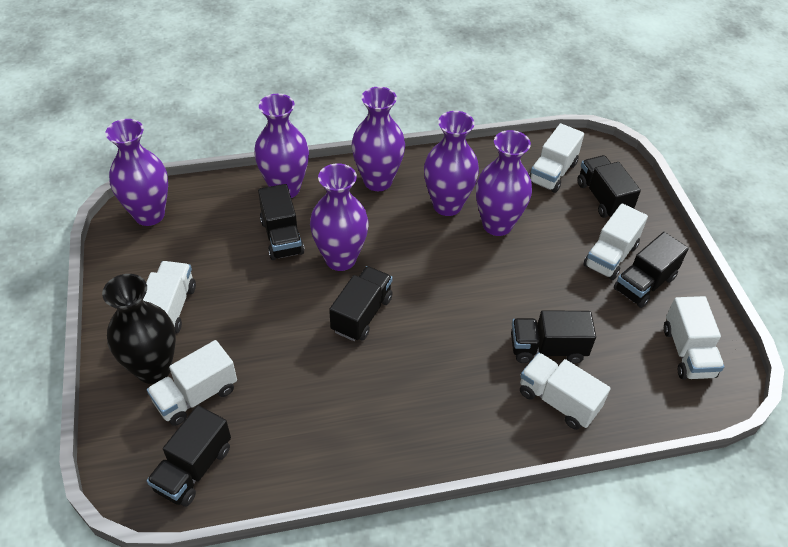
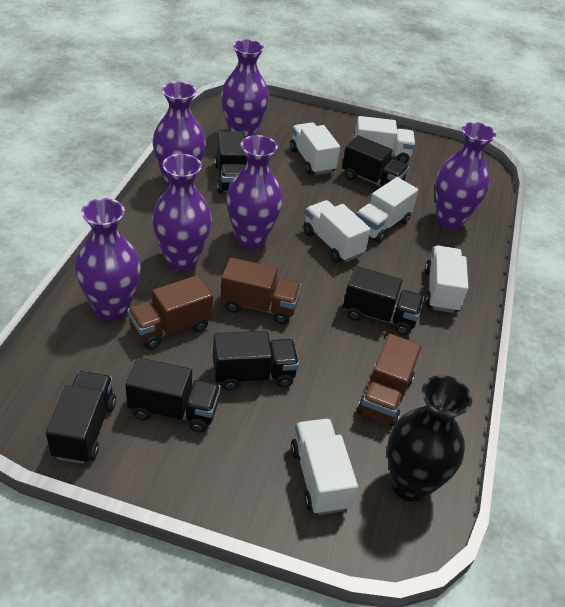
brown truck: 0 -> 3

